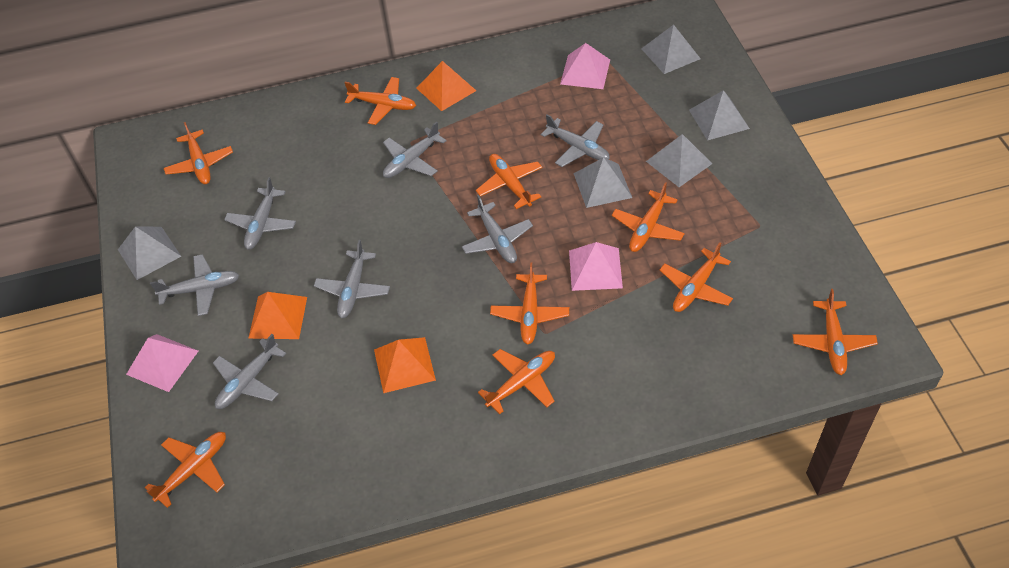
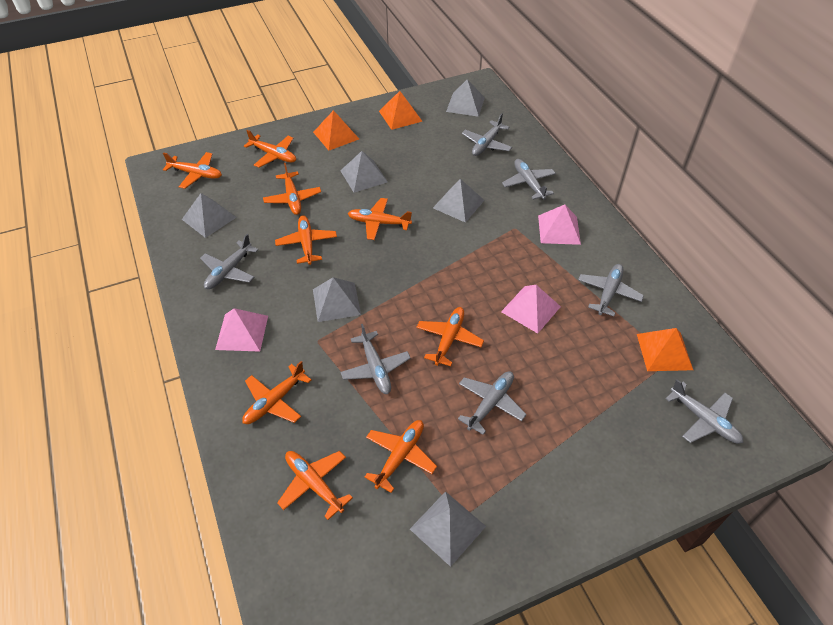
grey pyramid: 5 -> 6

